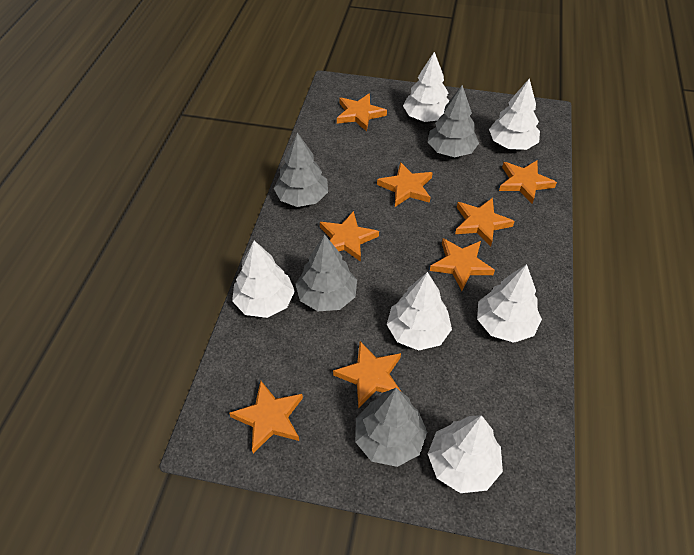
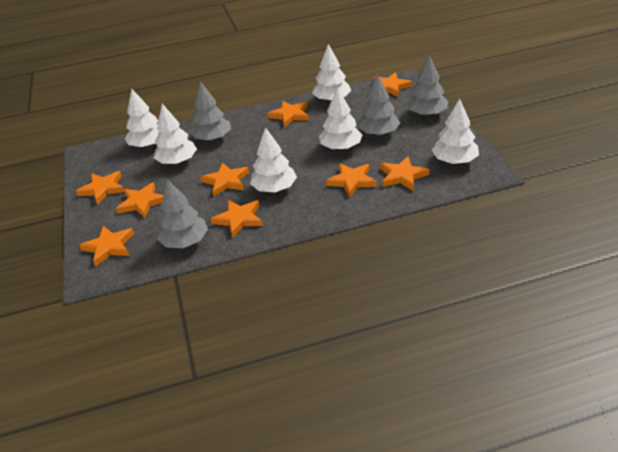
orange star: 8 -> 9

